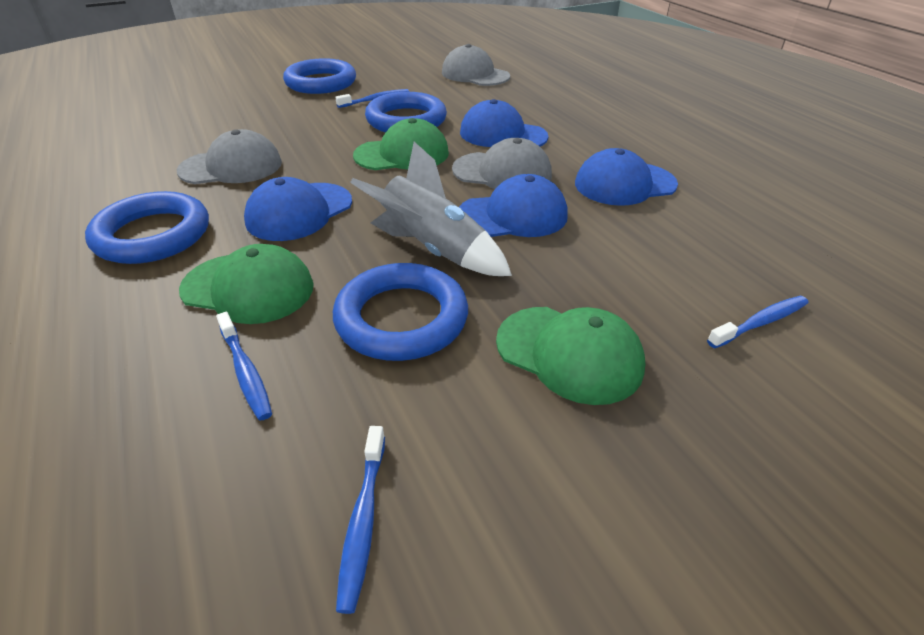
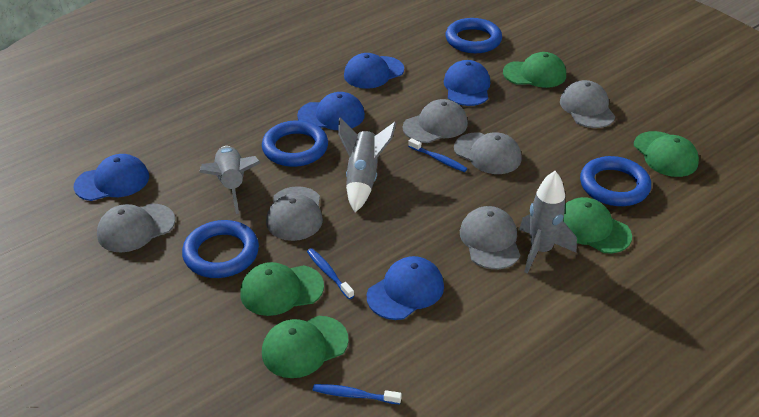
blue cap: 4 -> 5
blue toothbrush: 4 -> 3
green cap: 3 -> 5
grey cap: 3 -> 6
grey rocket: 1 -> 3

